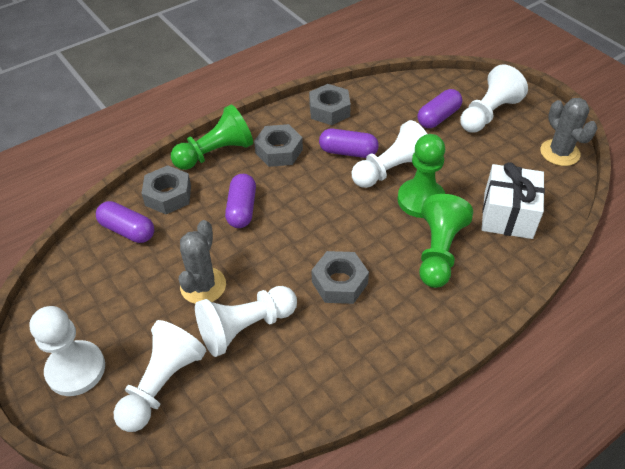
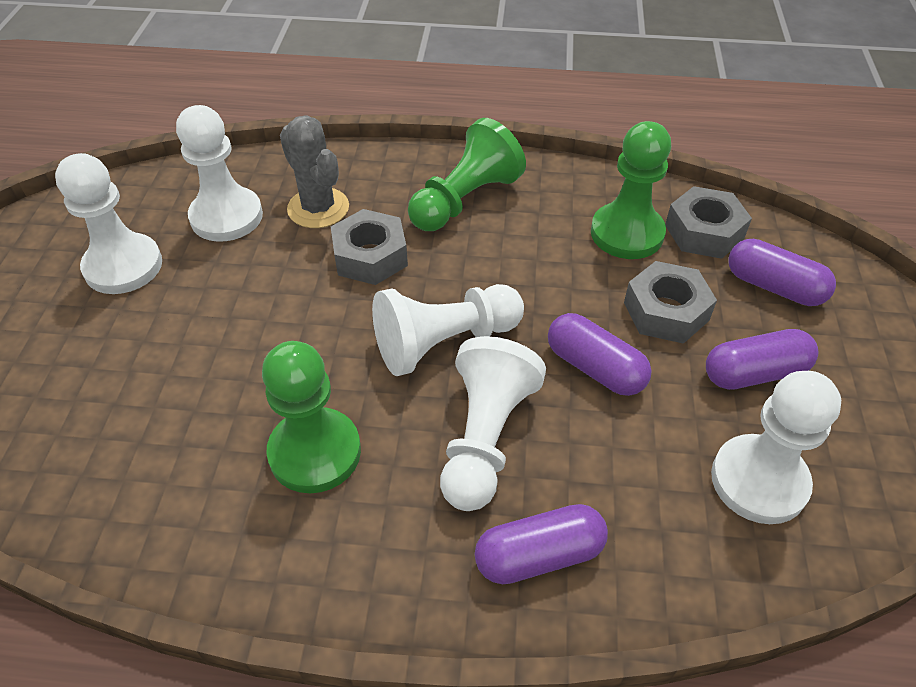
grey cactus: 2 -> 1
grey nut: 4 -> 3
white gift: 1 -> 0

